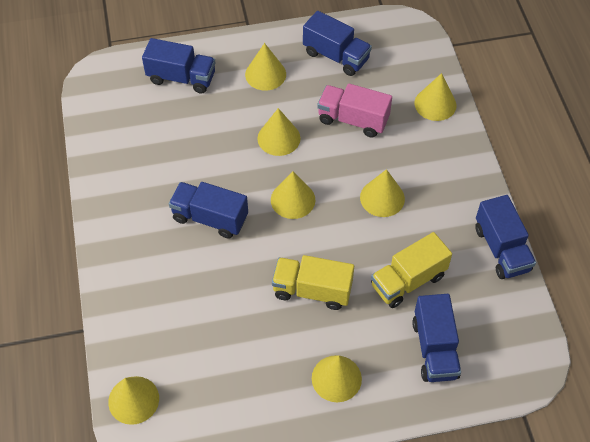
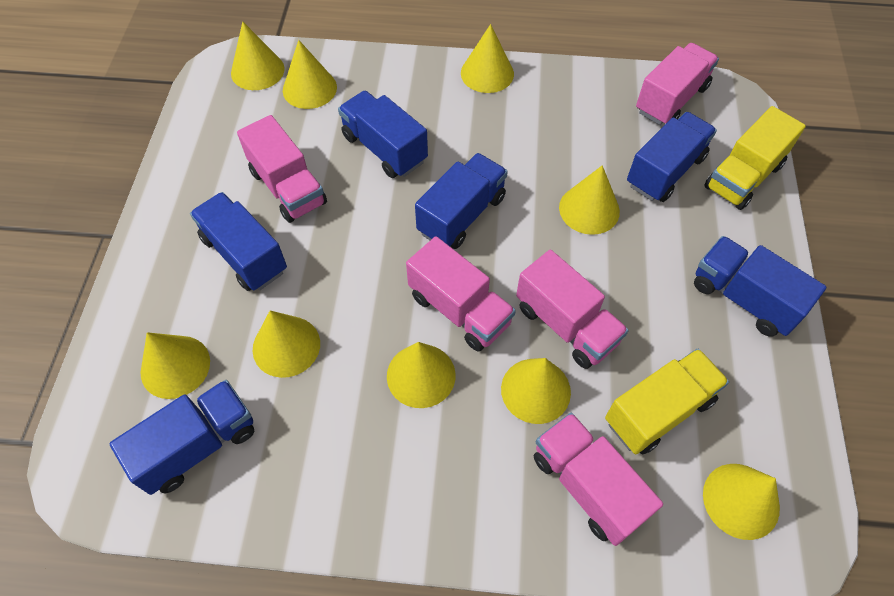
blue truck: 5 -> 6
pink truck: 1 -> 5
yellow cone: 7 -> 9

